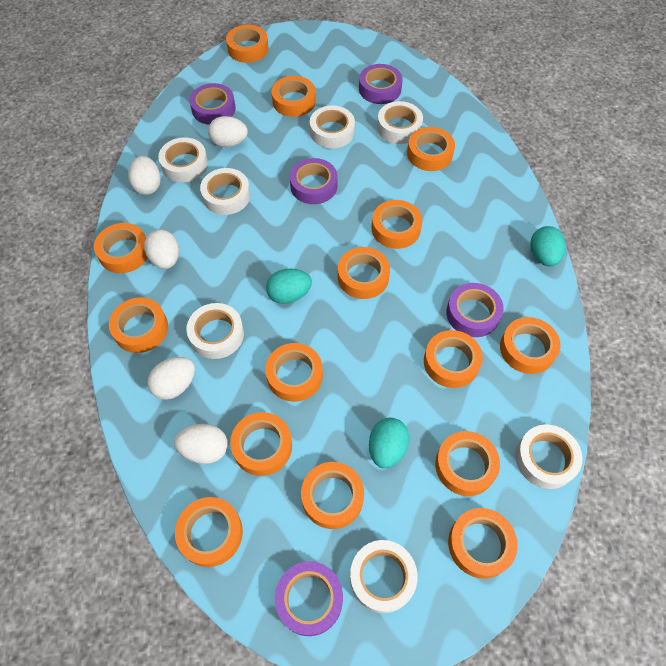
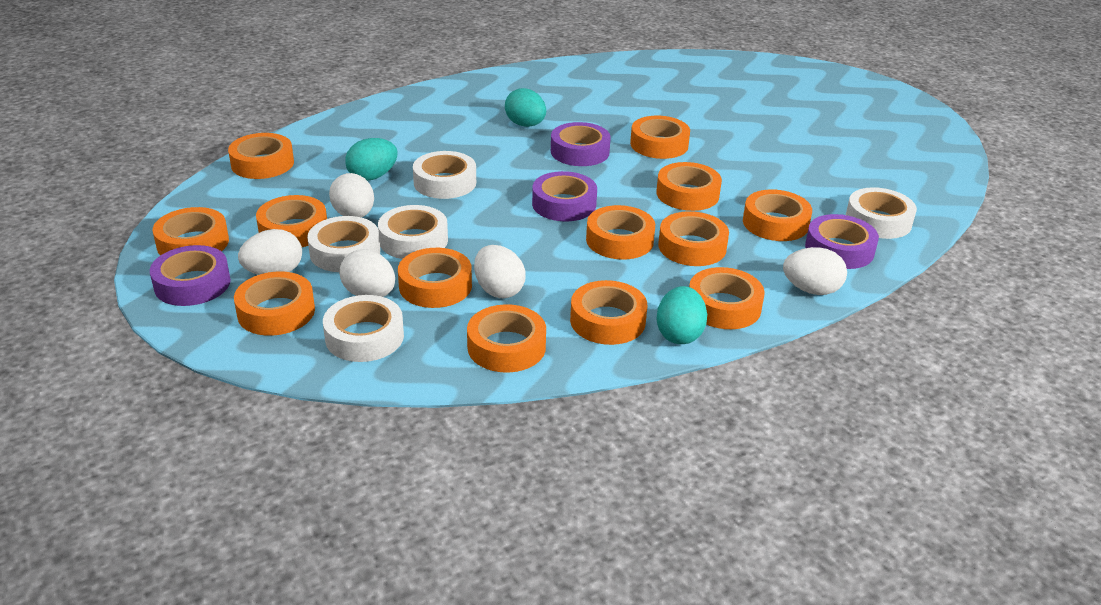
orange tape: 15 -> 13
purple tape: 5 -> 4
white tape: 7 -> 5

